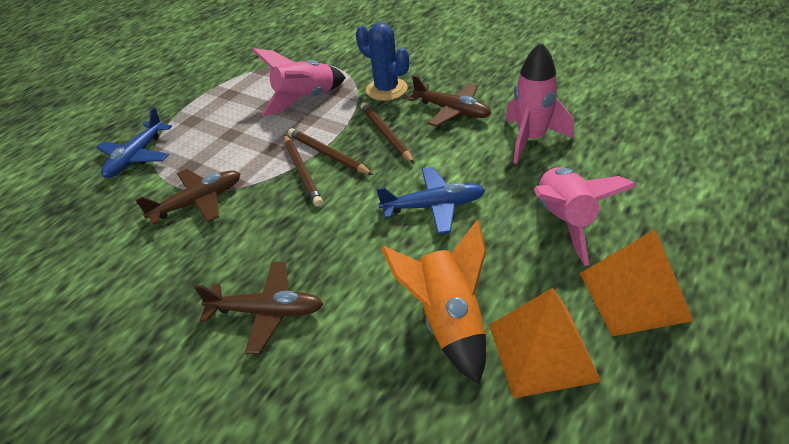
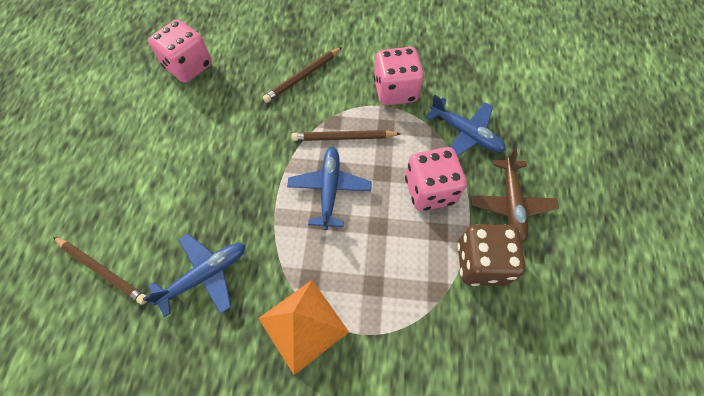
blue cactus: 1 -> 0
blue plane: 2 -> 3
brown dice: 0 -> 1
brown plane: 3 -> 1
orange pyramid: 2 -> 1
orange rocket: 1 -> 0
pink dice: 0 -> 3
pink rocket: 3 -> 0

